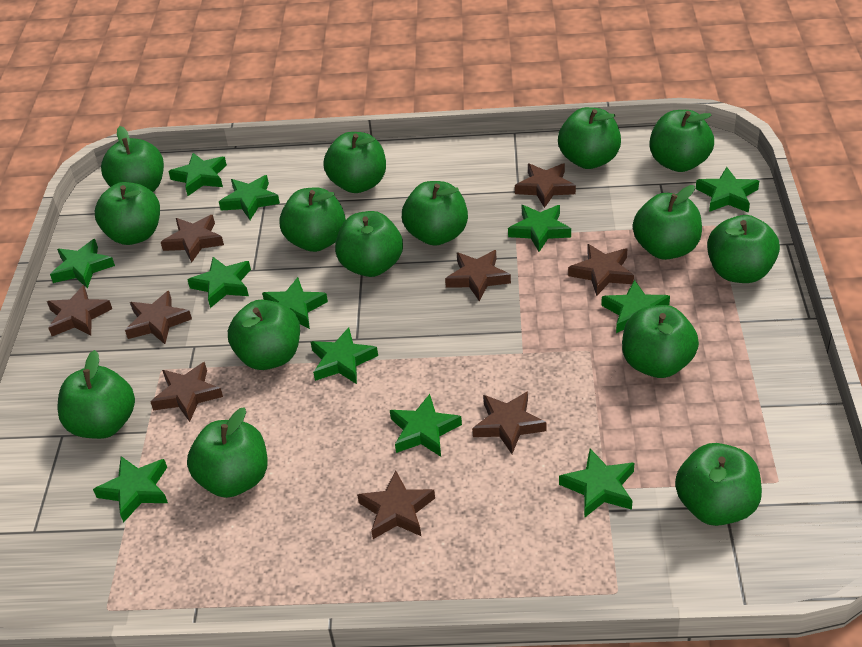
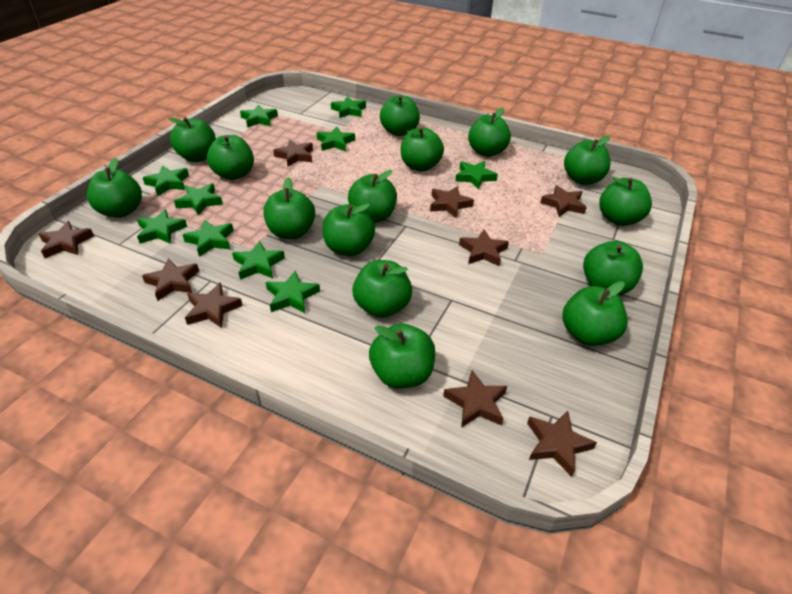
green star: 12 -> 10

